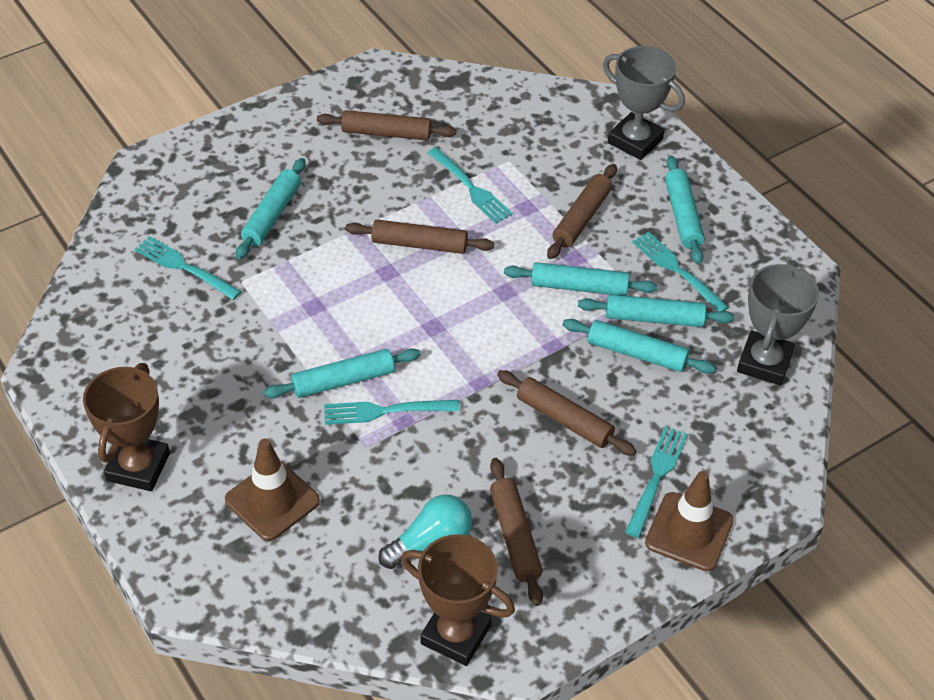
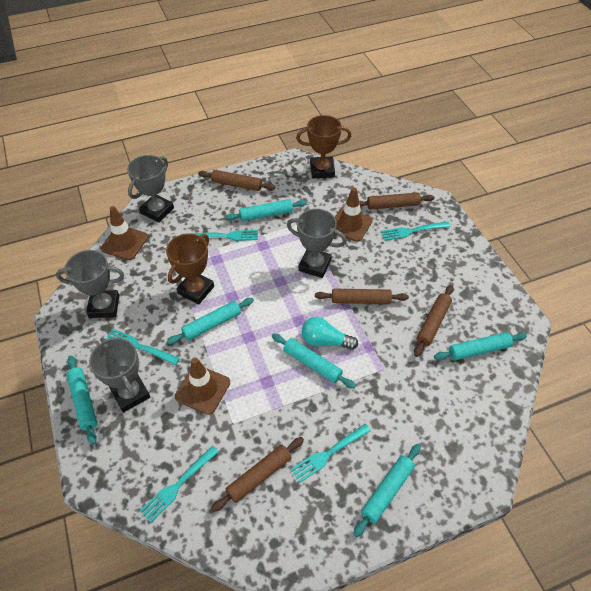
brown traffic cone: 2 -> 3
grey trophy: 2 -> 4

